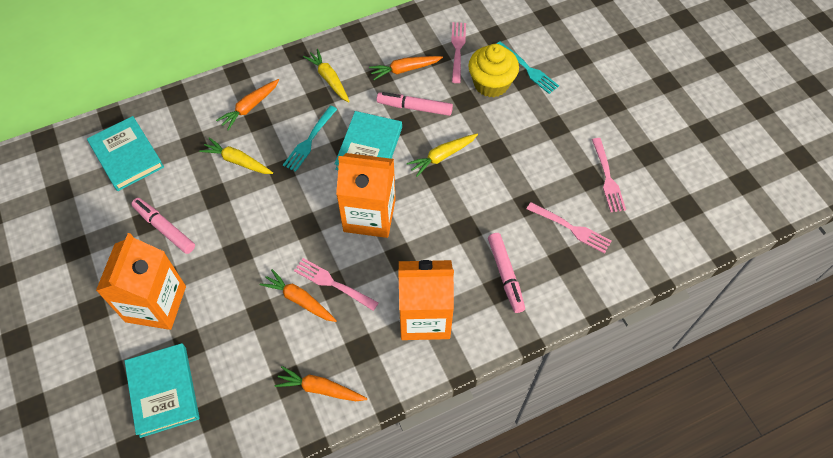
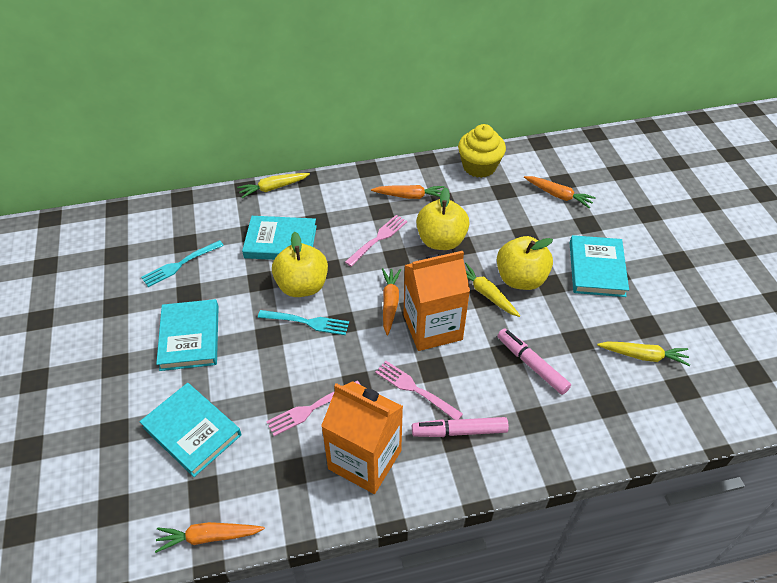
orange carton: 3 -> 2
pink fork: 4 -> 3
pink marker: 3 -> 2
turquoise book: 3 -> 4
yellow apple: 0 -> 3

